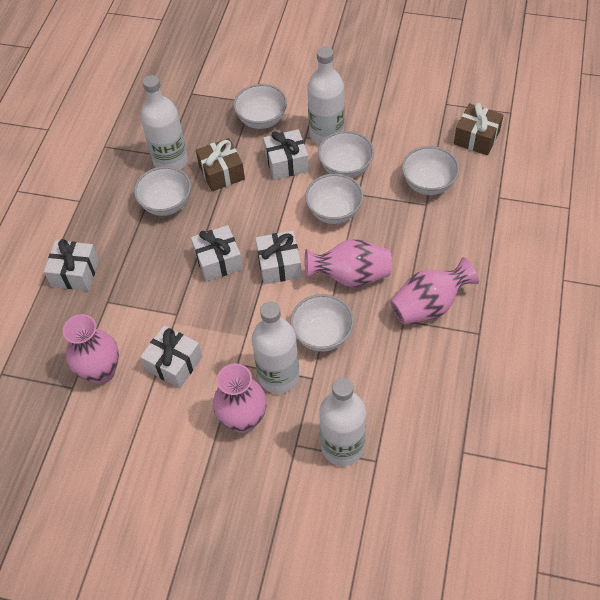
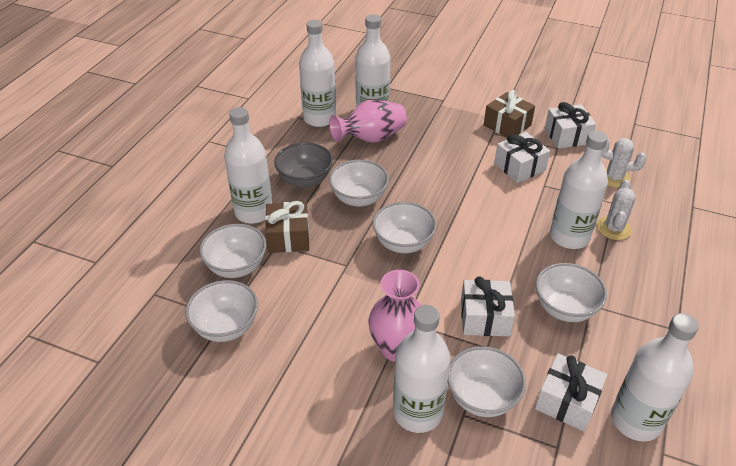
grey bowl: 0 -> 1
pink vase: 4 -> 2
white bottle: 4 -> 6
white cactus: 0 -> 2
white gift: 5 -> 4

